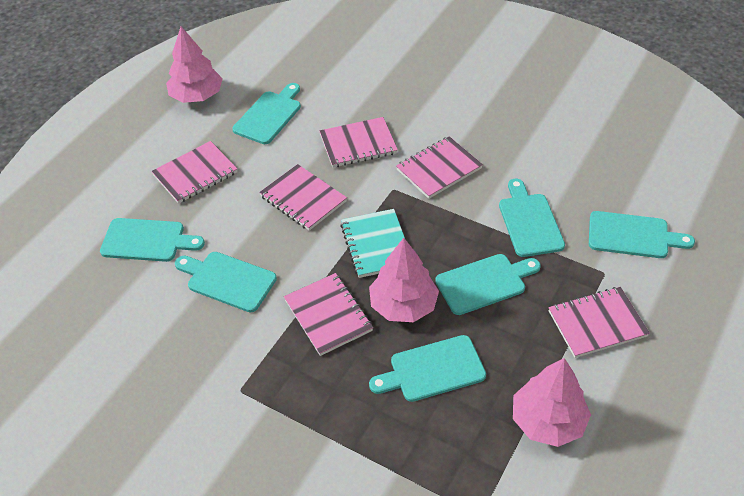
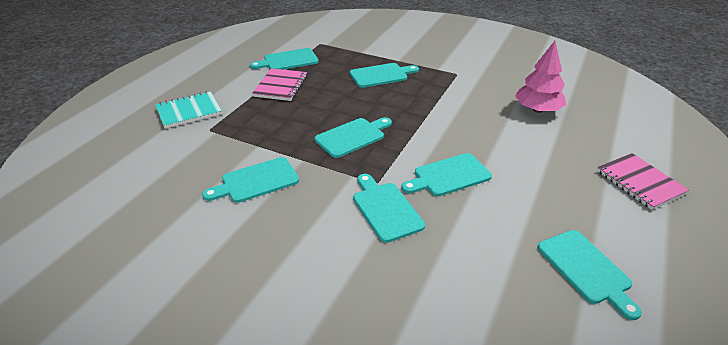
pink notebook: 6 -> 2
pink tree: 3 -> 1

